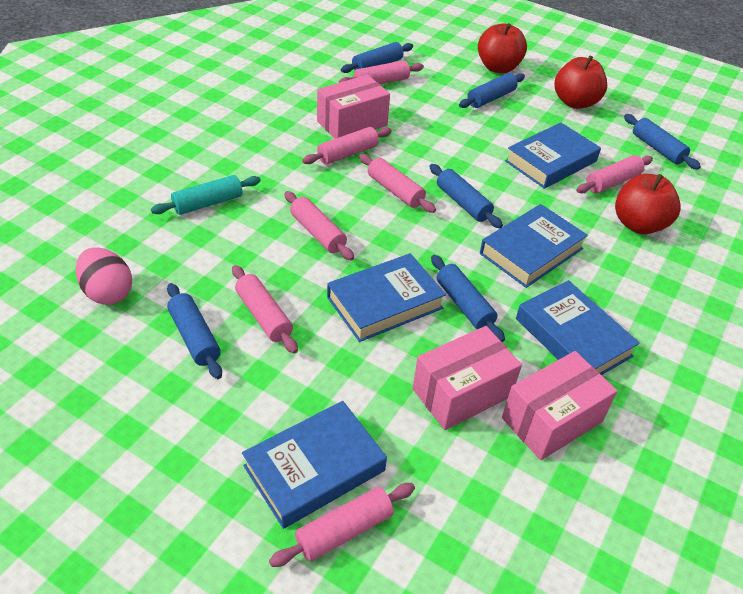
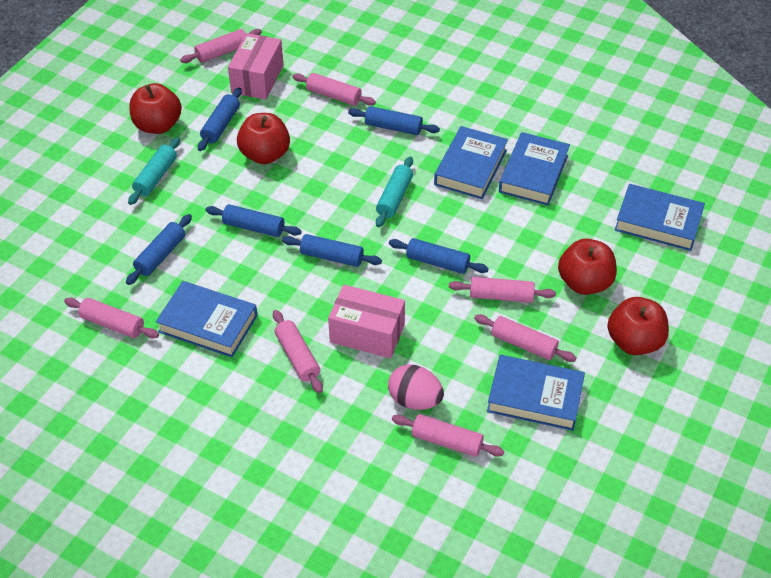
pink box: 3 -> 2
red apple: 3 -> 4
turquoise rolling pin: 1 -> 2

